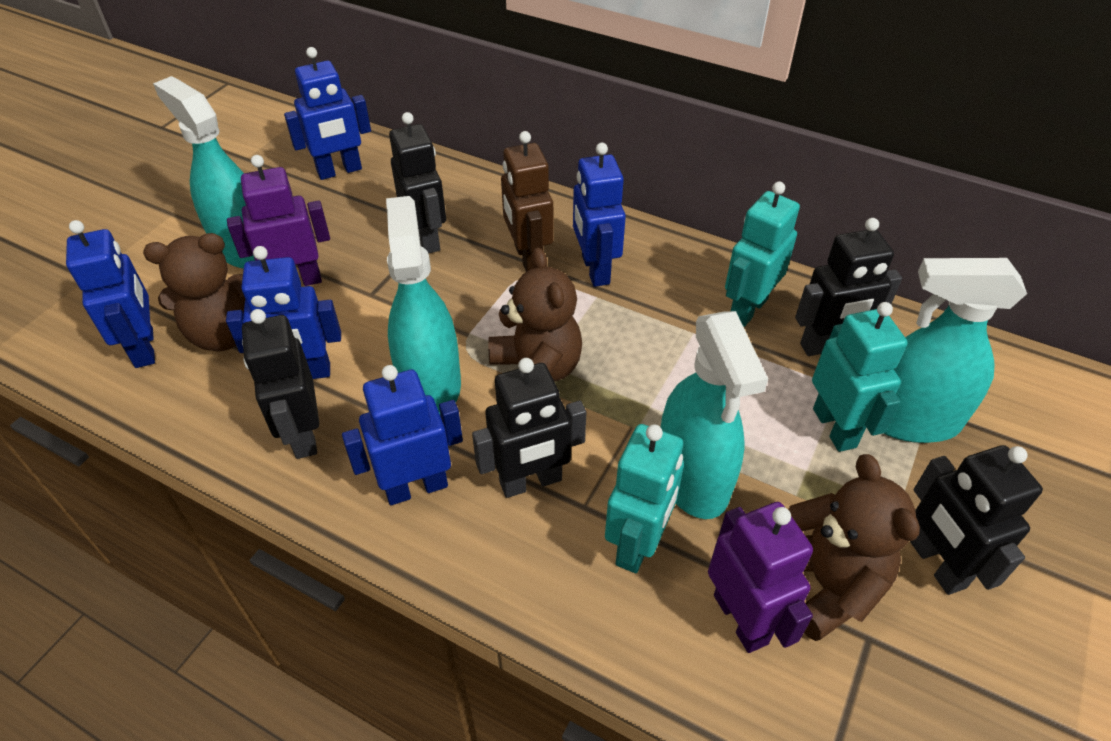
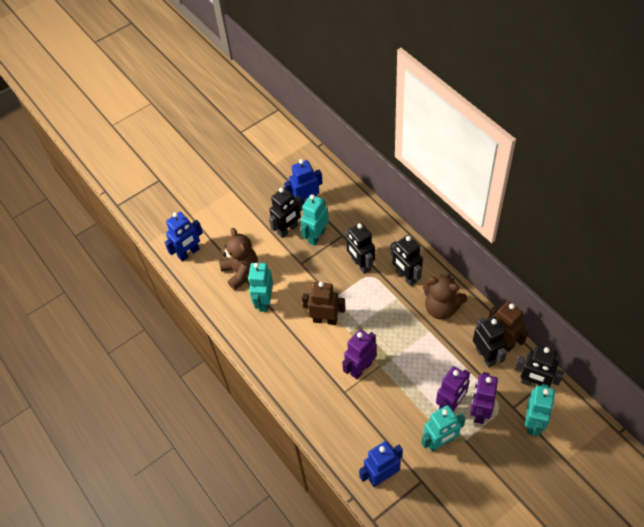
blue robot: 5 -> 3
brown robot: 1 -> 2
brown teddy bear: 3 -> 2
purple robot: 2 -> 3
turquoise robot: 3 -> 4
turquoise spray bottle: 4 -> 0

